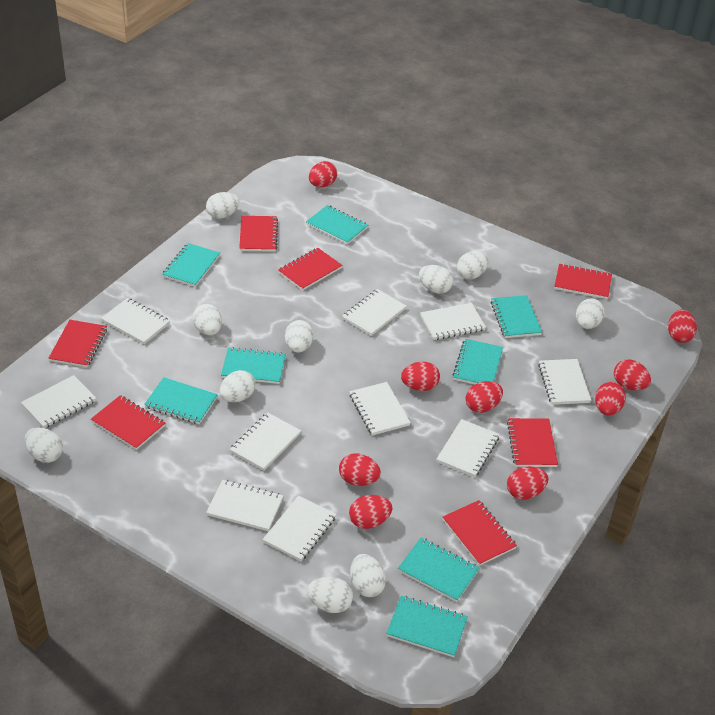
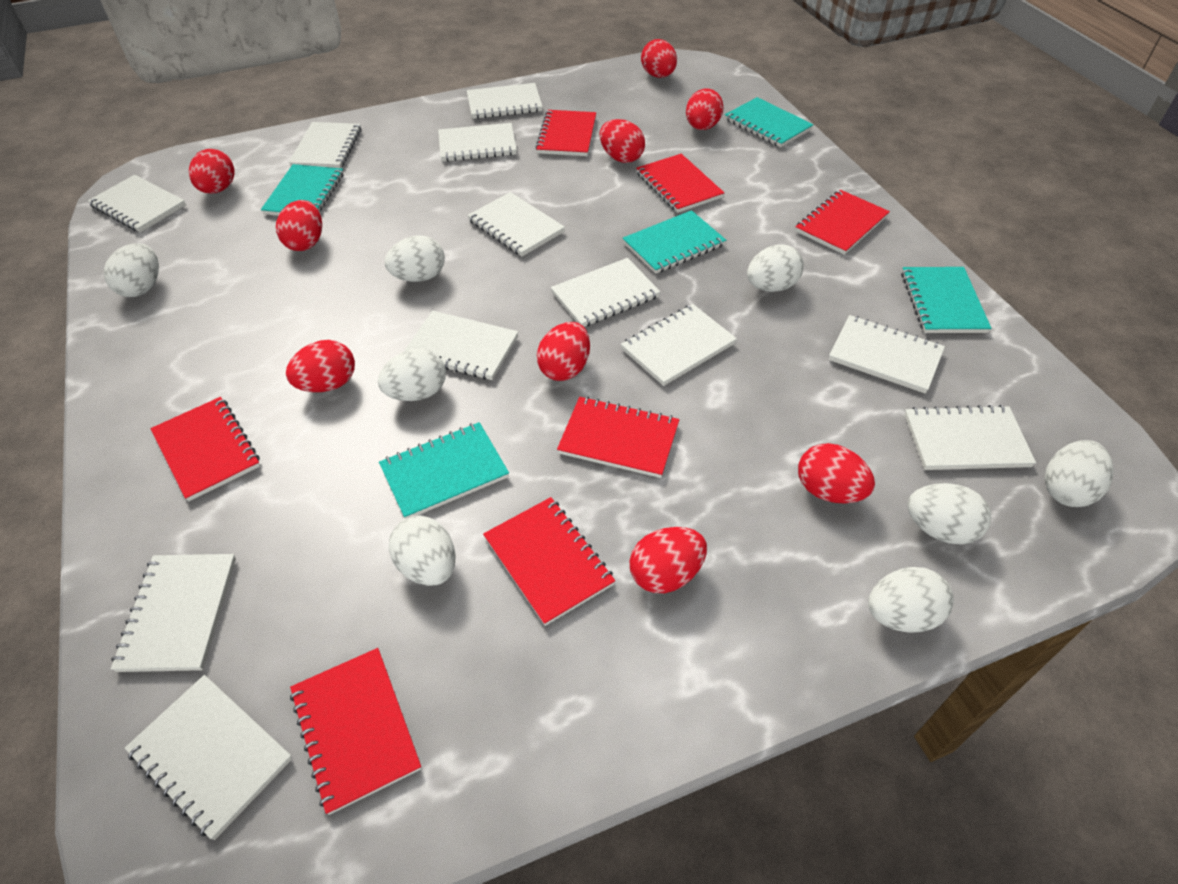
turquoise notebook: 8 -> 5
white egg: 10 -> 8
white notebook: 10 -> 12

